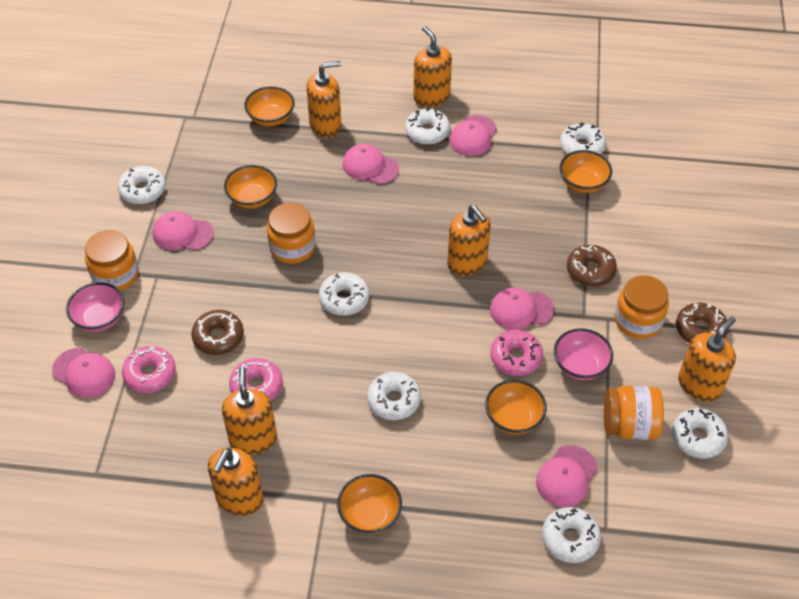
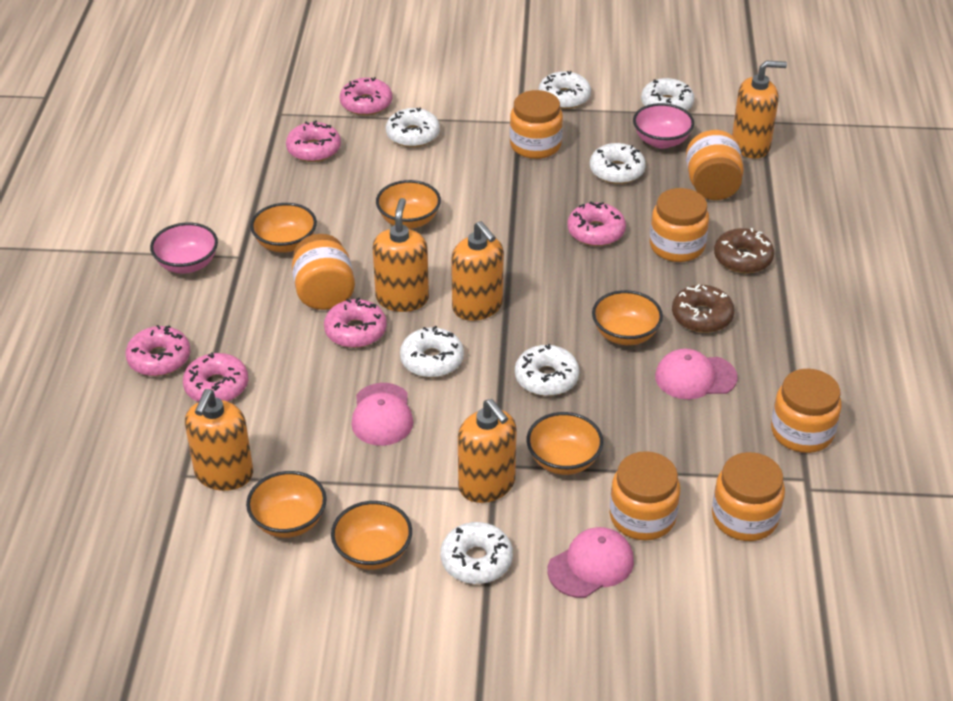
brown donut: 3 -> 2
orange bowl: 5 -> 6
orange jar: 4 -> 7
orange soap dispenser: 6 -> 5
pink cap: 6 -> 3
pink donut: 3 -> 6

